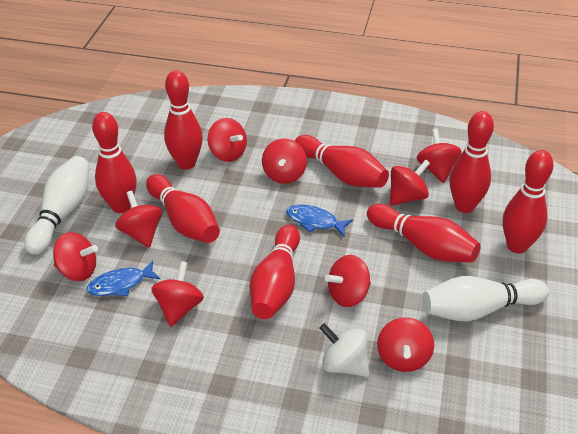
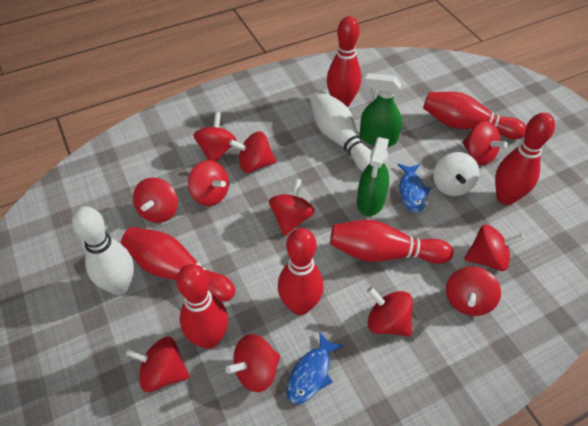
green spray bottle: 0 -> 2
red bowling pin: 8 -> 7
red spinning top: 9 -> 11

